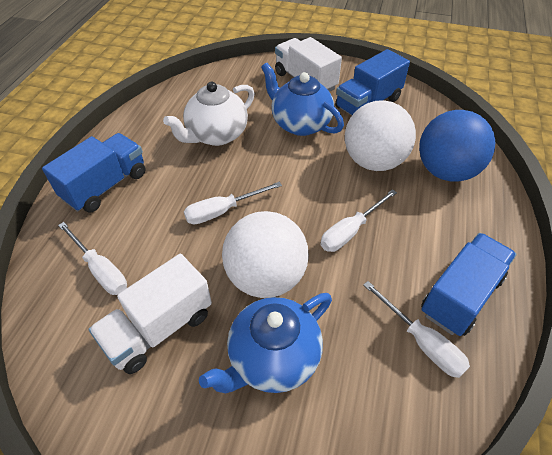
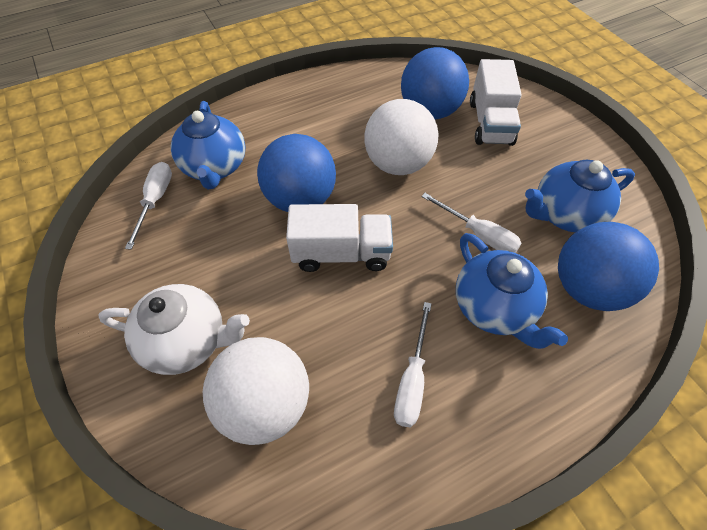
blue ball: 1 -> 3
blue teapot: 2 -> 3
blue truck: 3 -> 0
white screwdriver: 4 -> 3

